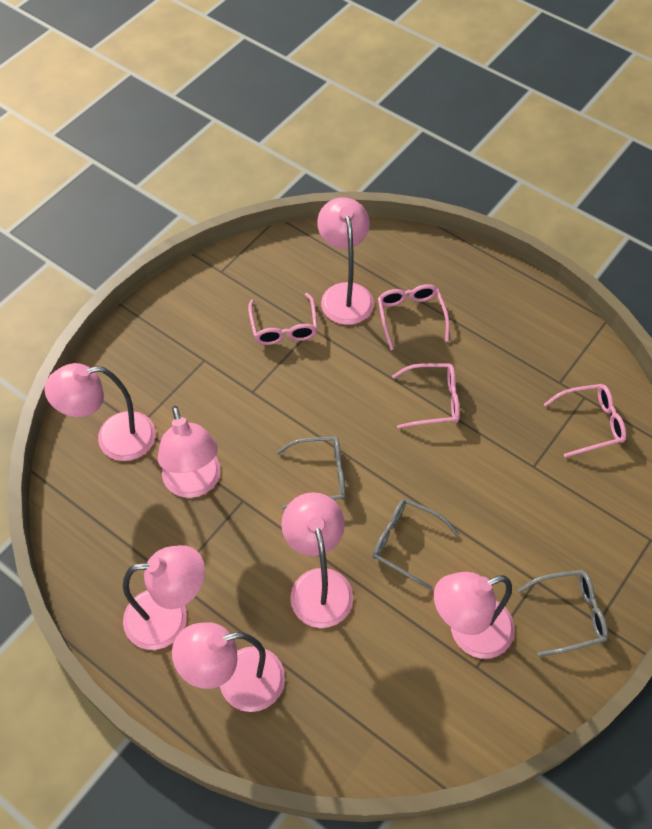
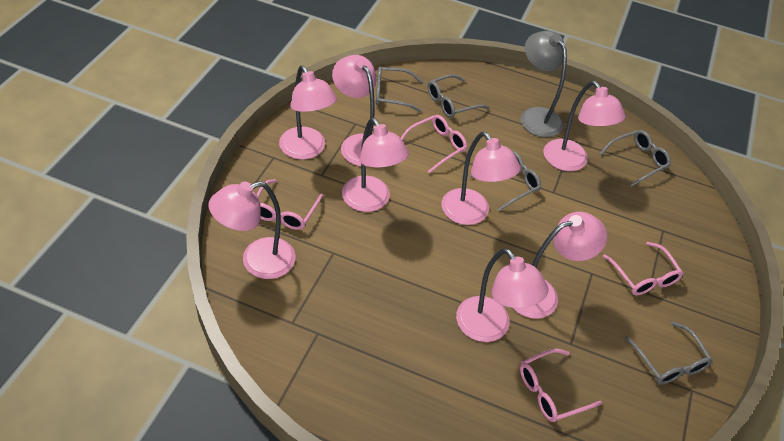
grey glasses: 3 -> 5
grey lamp: 0 -> 1
pink lamp: 7 -> 8

